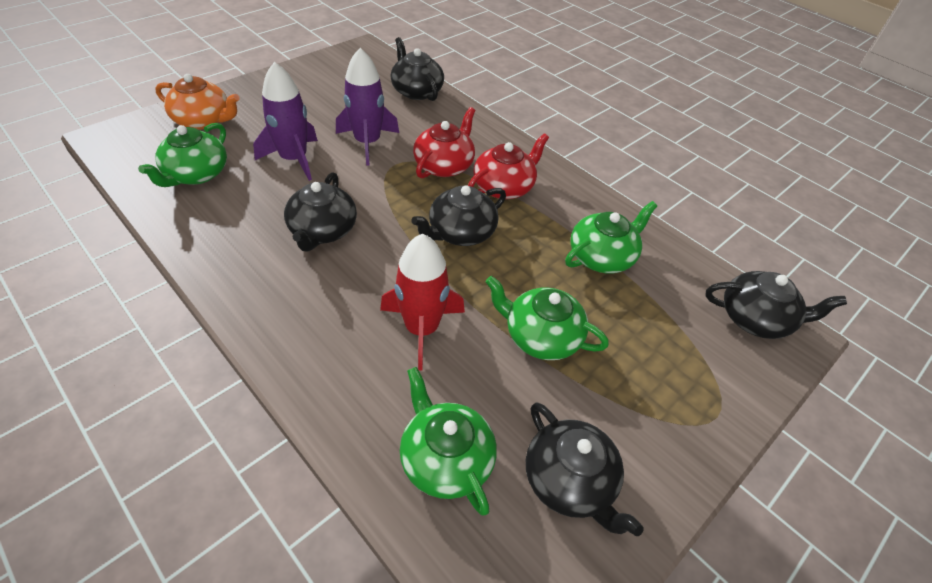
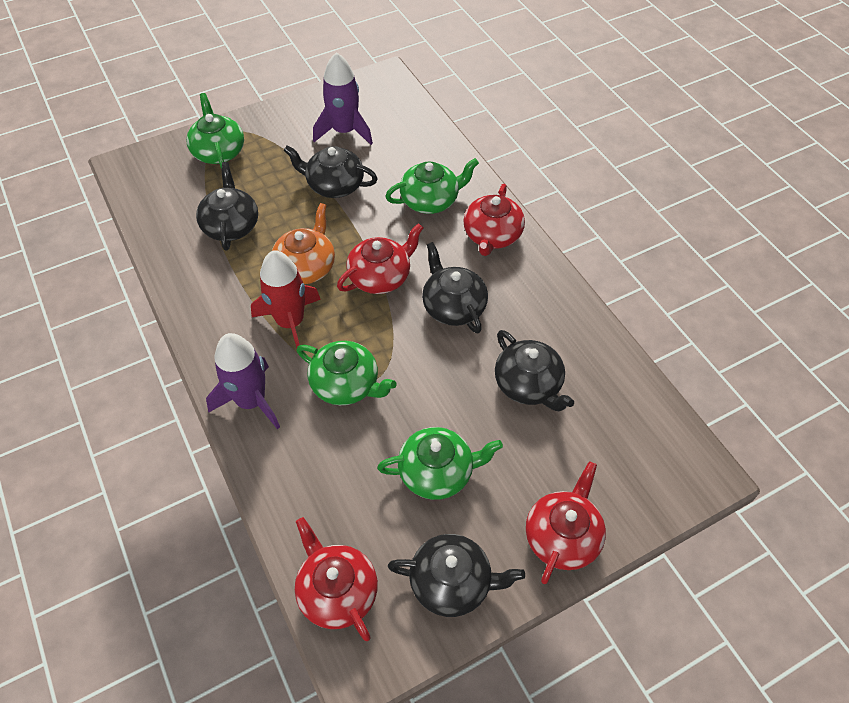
red teapot: 2 -> 4

